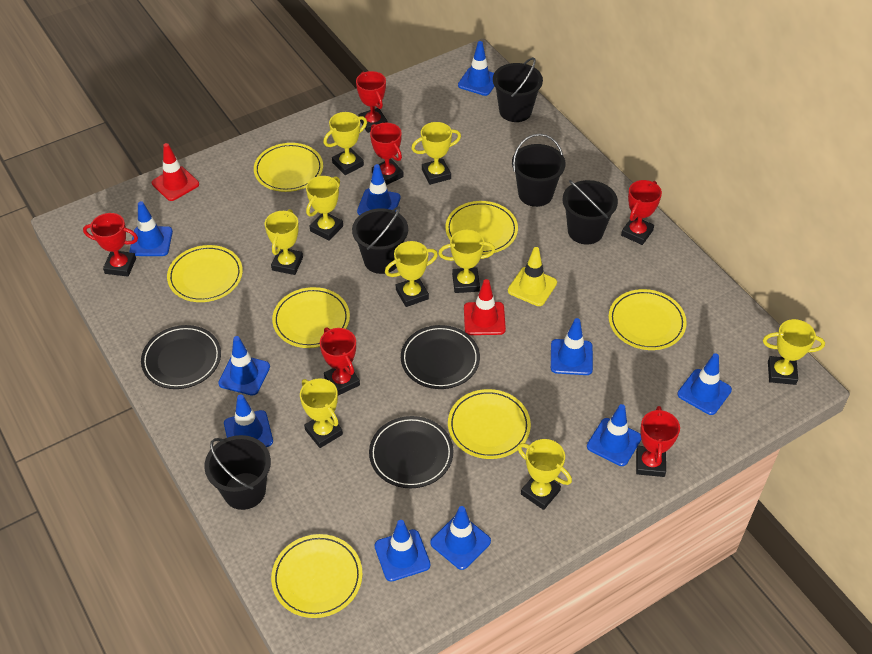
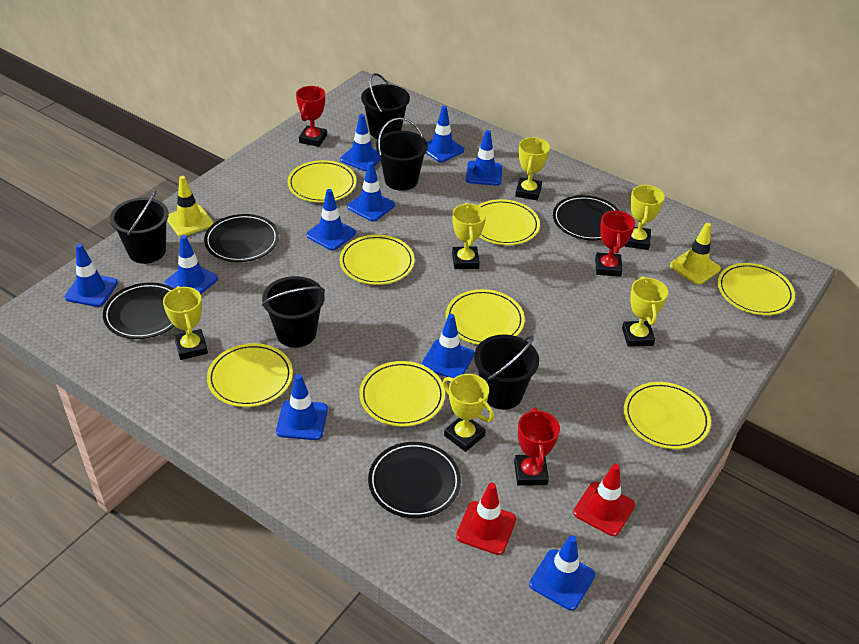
black plate: 3 -> 4
red trophy: 6 -> 3
yellow plate: 7 -> 8
yellow traffic cone: 1 -> 2
yellow trophy: 9 -> 6

